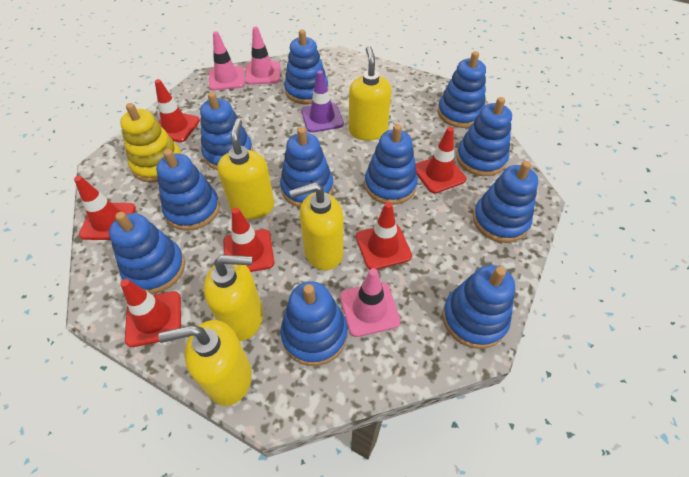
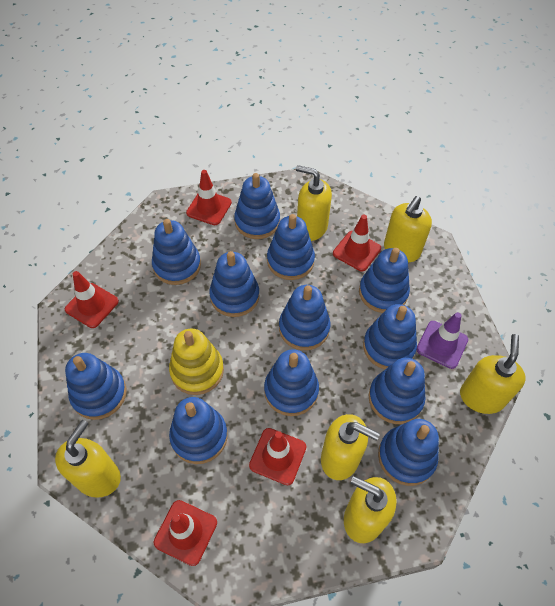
blue stacking toy: 11 -> 12
pink traffic cone: 3 -> 0
red traffic cone: 6 -> 5
yellow soap dispenser: 5 -> 6

